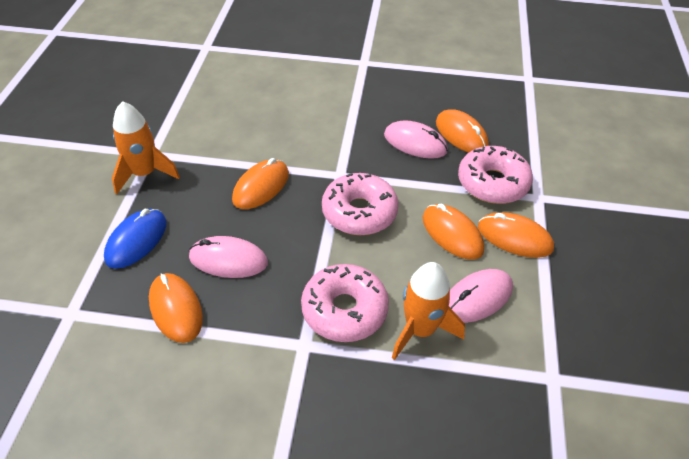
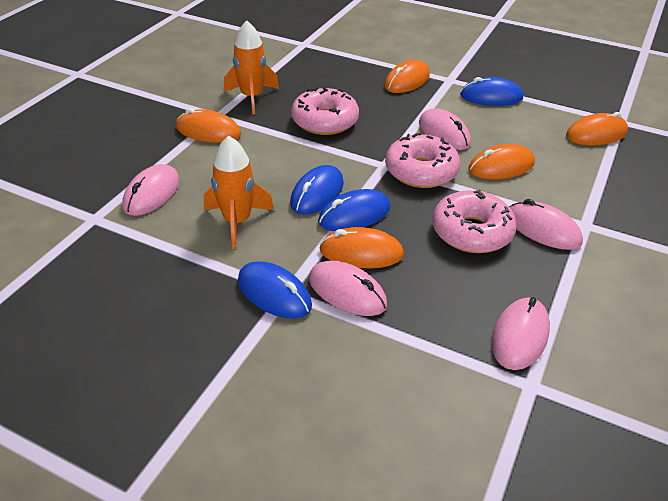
blue mouse: 1 -> 4
pink mouse: 3 -> 5

